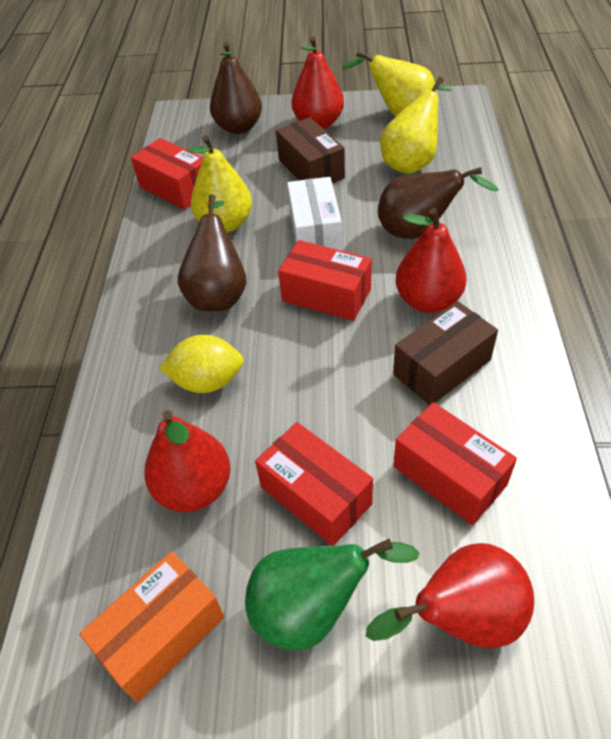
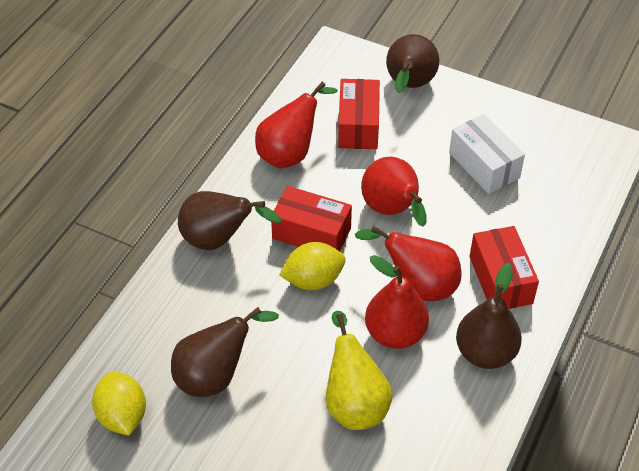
brown box: 2 -> 0
brown pear: 3 -> 4
green pear: 1 -> 0
orange box: 1 -> 0
red box: 4 -> 3
yellow lemon: 1 -> 2
yellow pear: 3 -> 1

